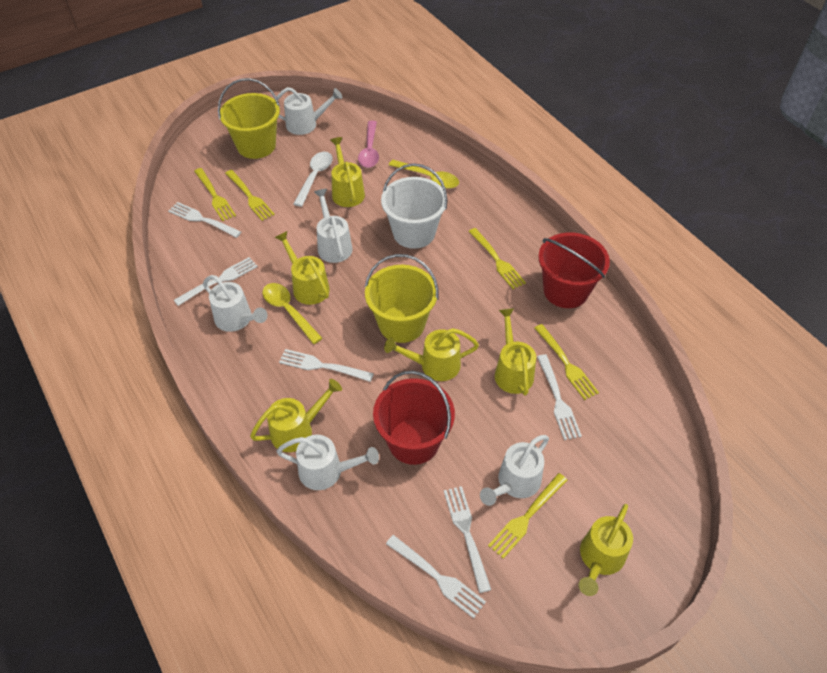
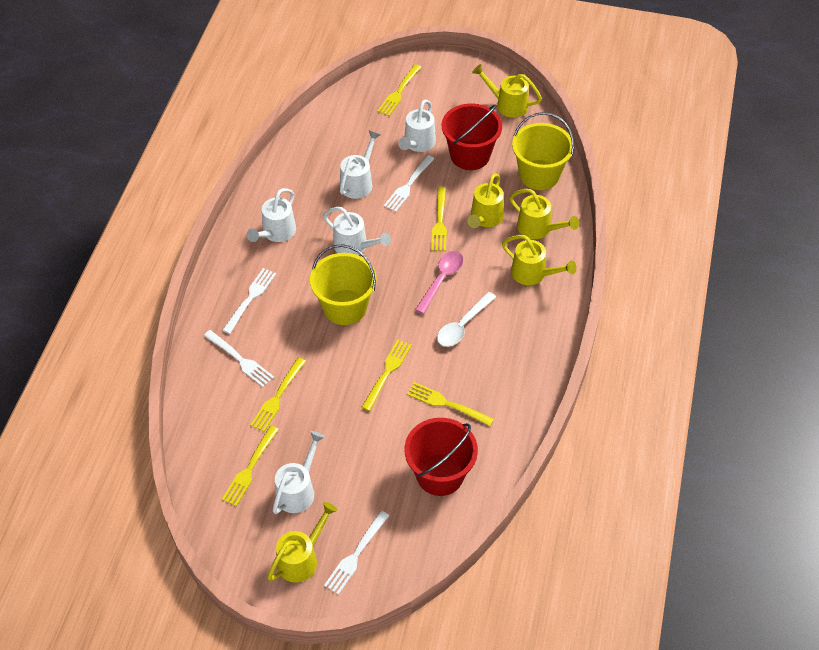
white bucket: 1 -> 0
white fork: 6 -> 4
yellow fork: 5 -> 6
yellow spoon: 2 -> 0
yellow watering can: 6 -> 5

